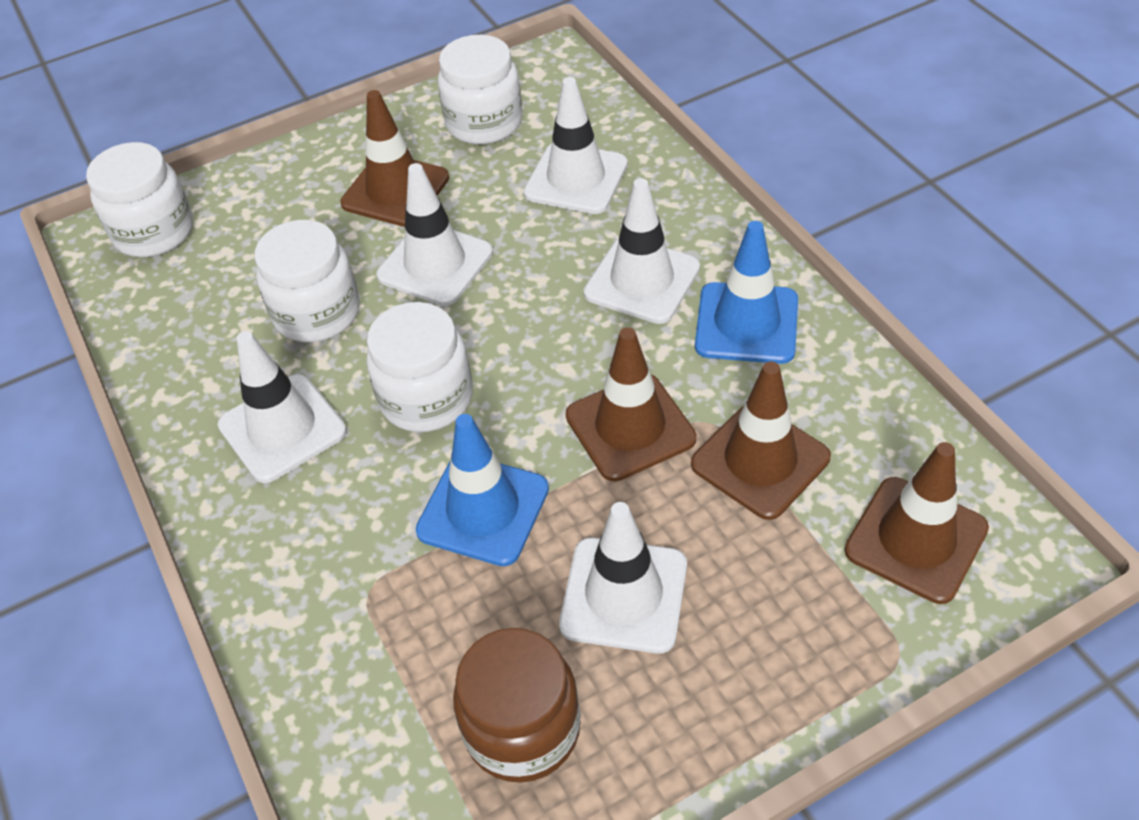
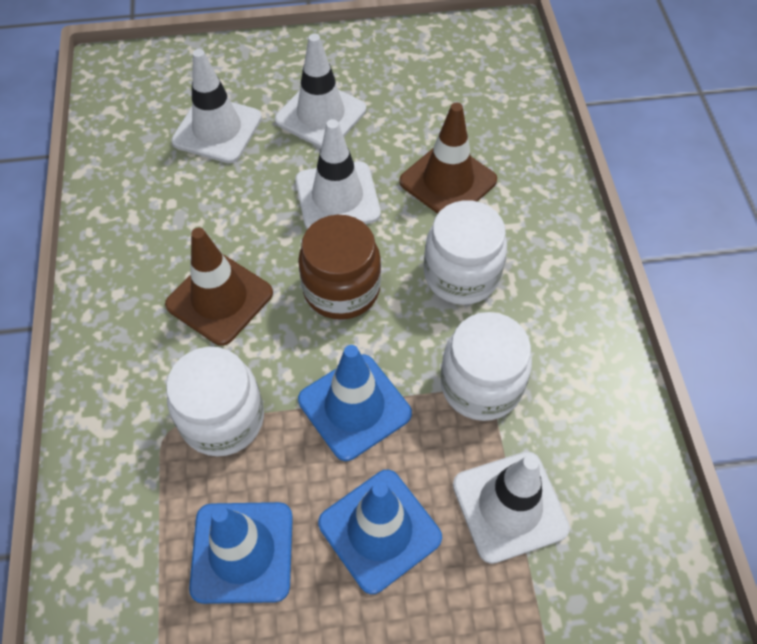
blue traffic cone: 2 -> 3
brown traffic cone: 4 -> 2
white jar: 4 -> 3
white traffic cone: 5 -> 4

